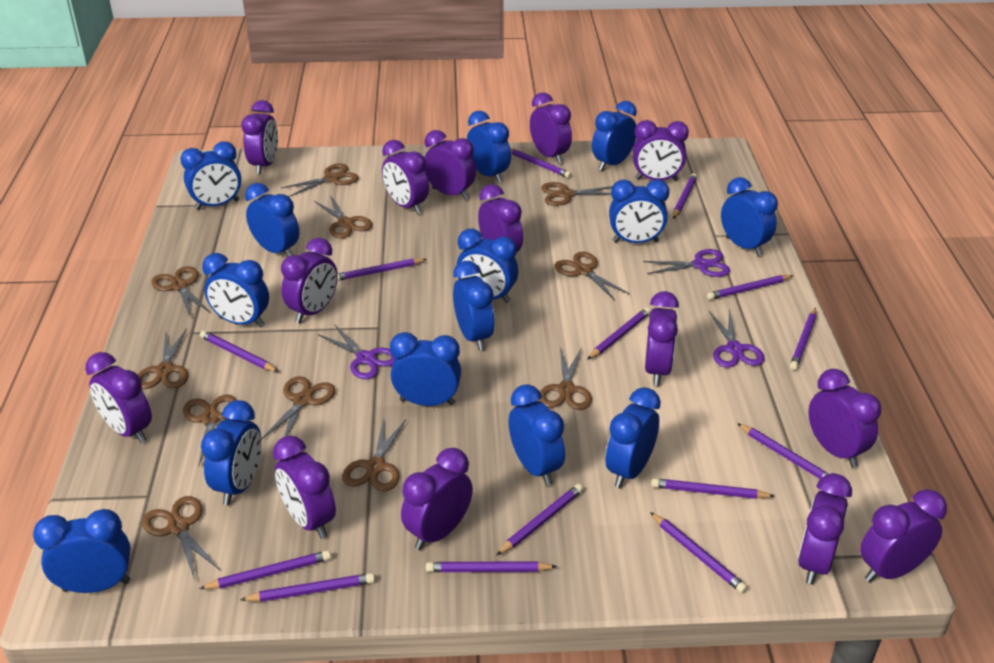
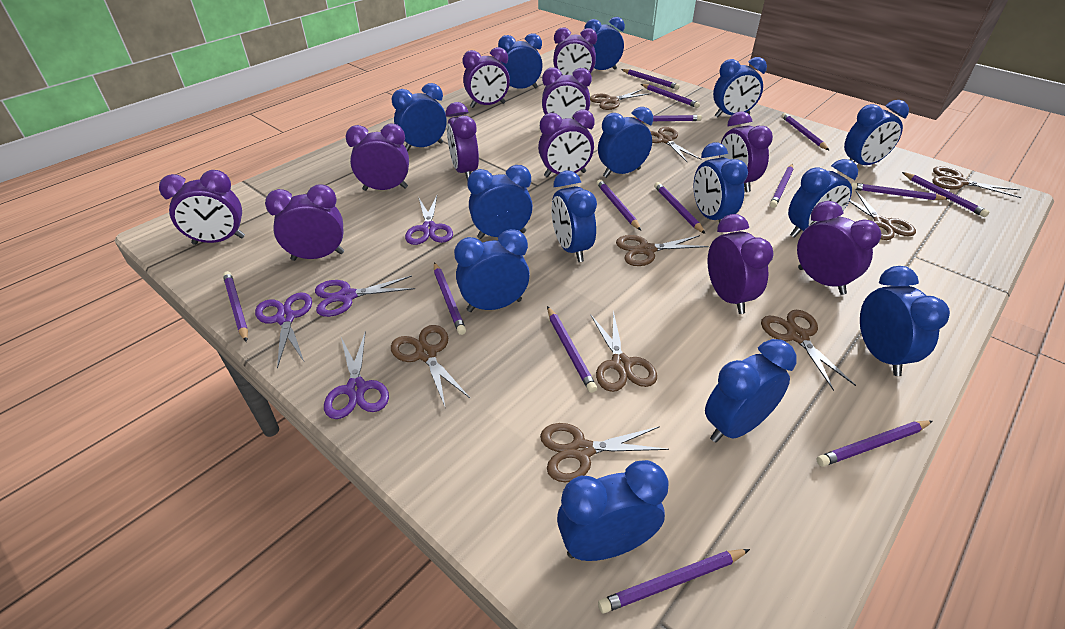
brown scissors: 11 -> 9
purple clock: 14 -> 11
purple scissors: 3 -> 4

